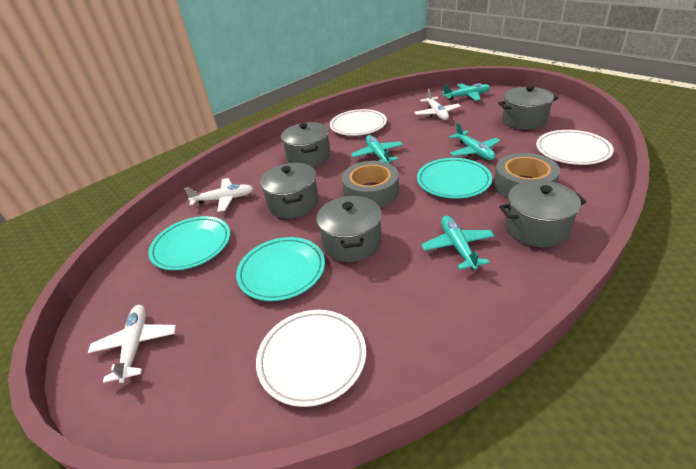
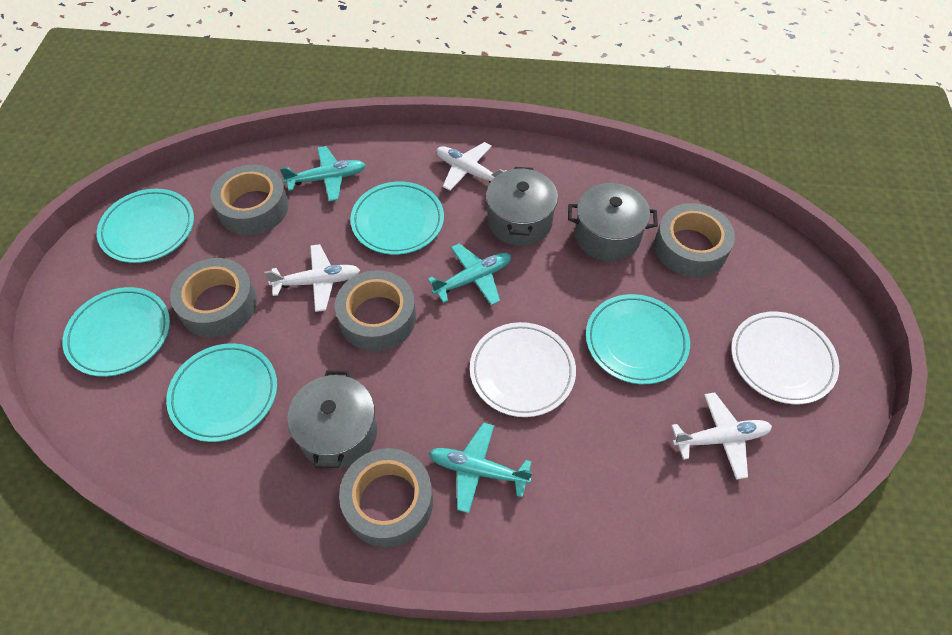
grey pot: 5 -> 3
grey tape: 2 -> 5
turquoise plane: 4 -> 3
turquoise plate: 3 -> 5
white plate: 3 -> 2

